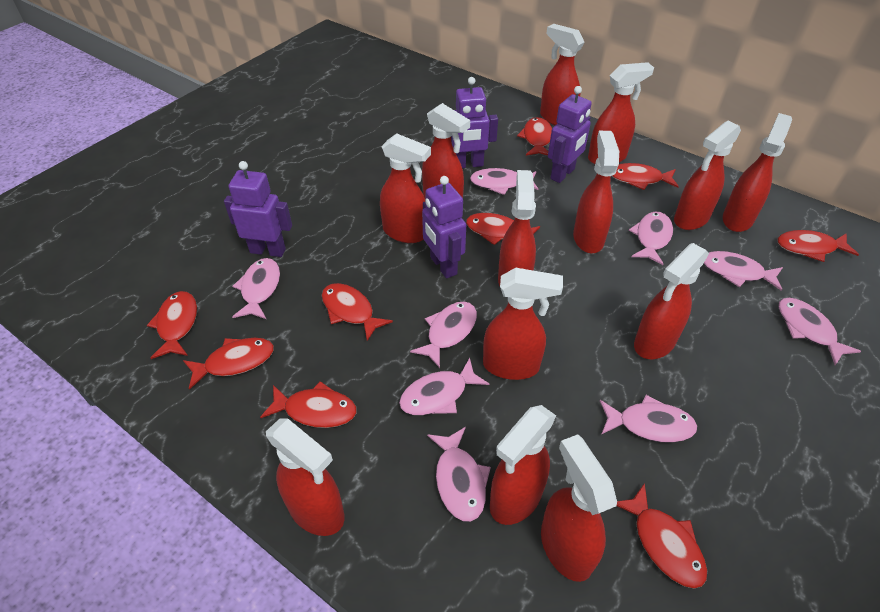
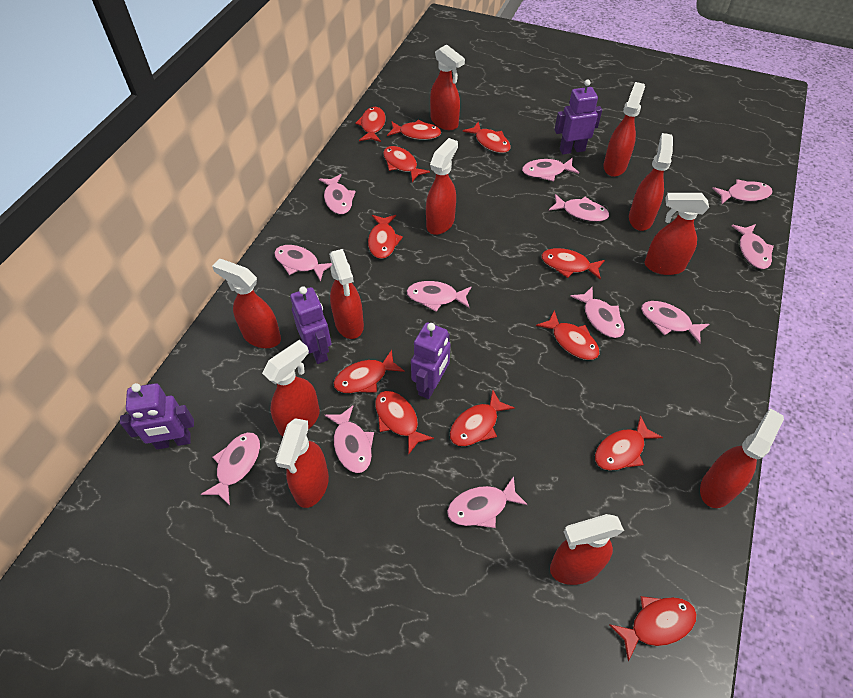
pink fish: 9 -> 12
red fish: 9 -> 12
red spray bottle: 13 -> 11

